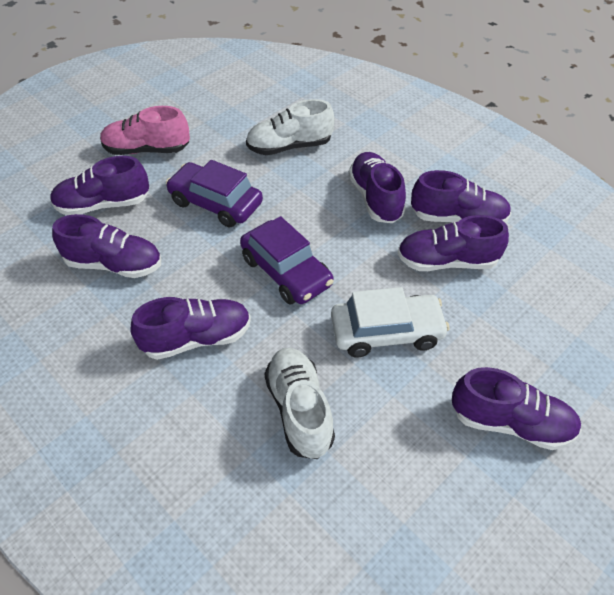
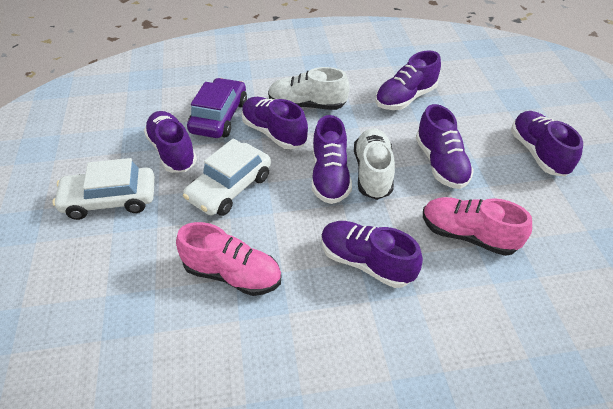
pink shoe: 1 -> 2
purple car: 2 -> 1
white car: 1 -> 2

